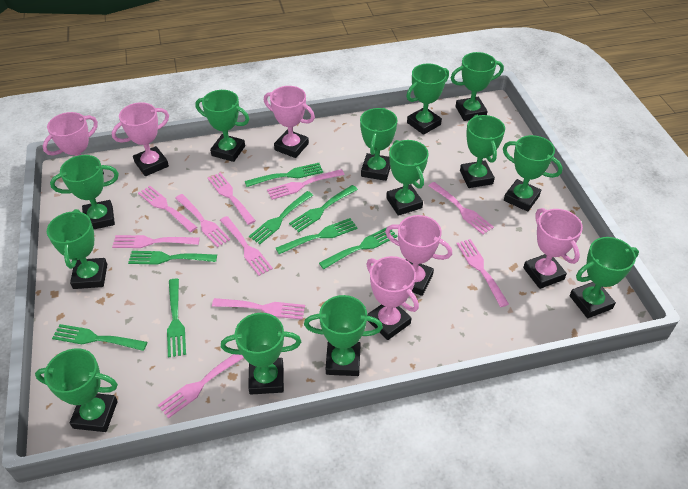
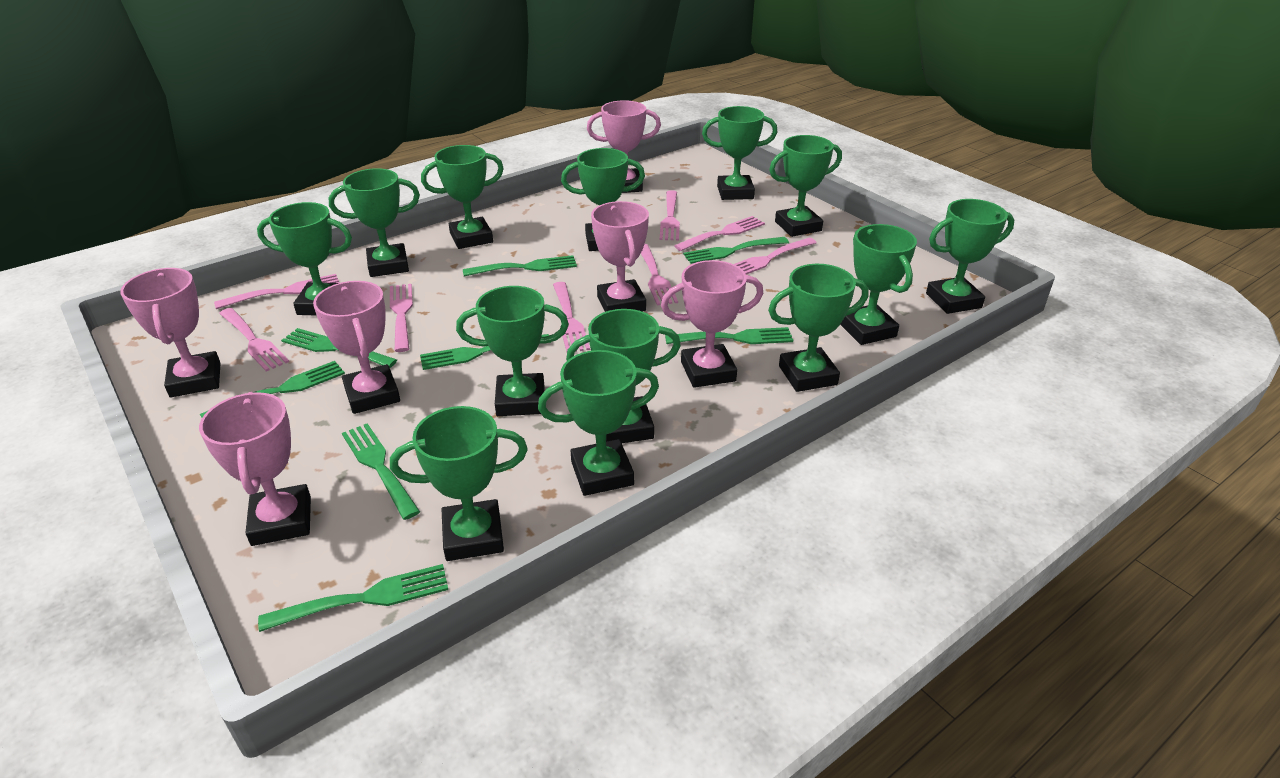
pink fork: 10 -> 8

